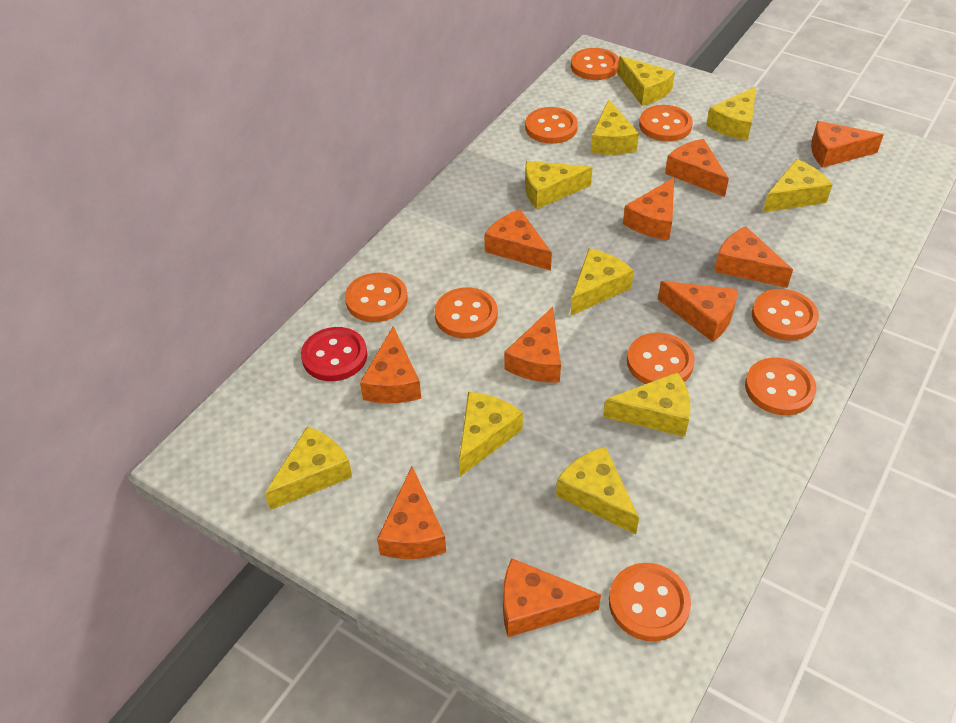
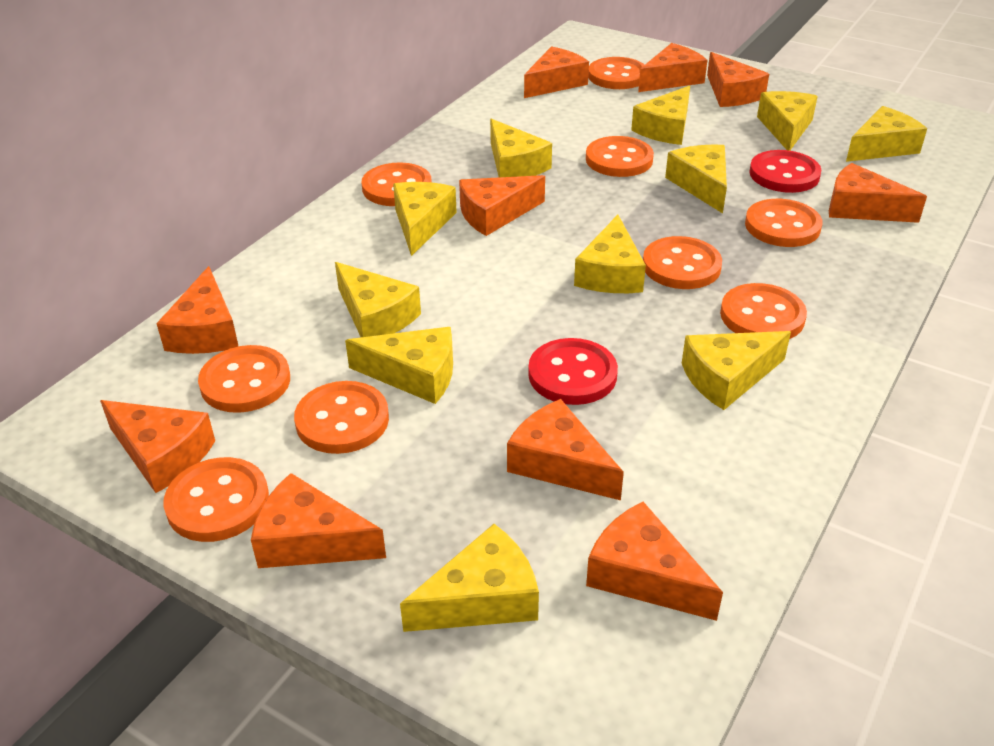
red button: 1 -> 2
yellow cheese: 10 -> 11

